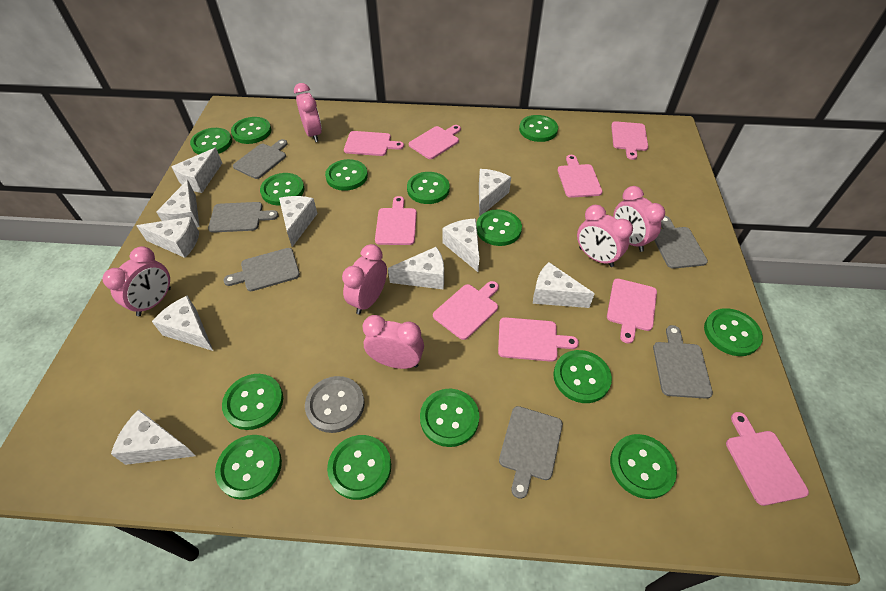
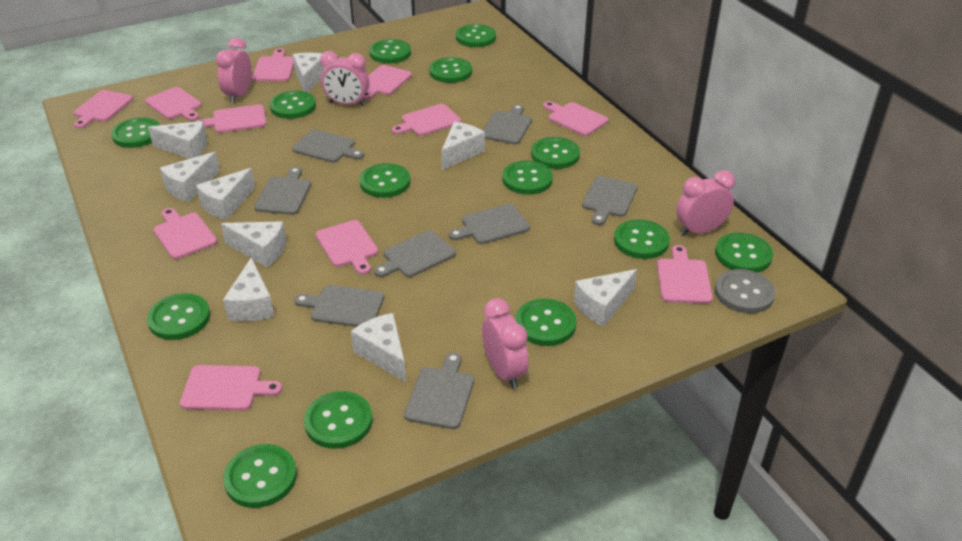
grey cutting board: 6 -> 8
pink clock: 6 -> 4
pink cutting board: 9 -> 11
white cheese: 10 -> 9

